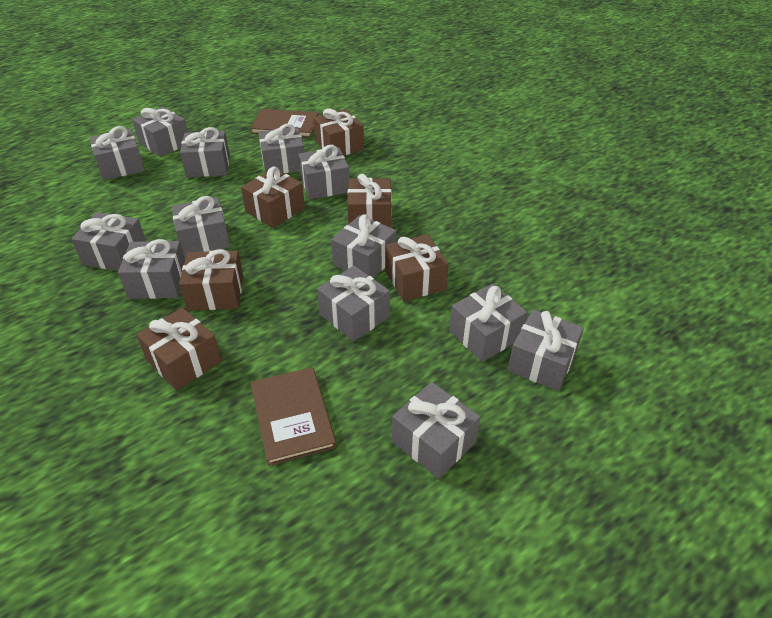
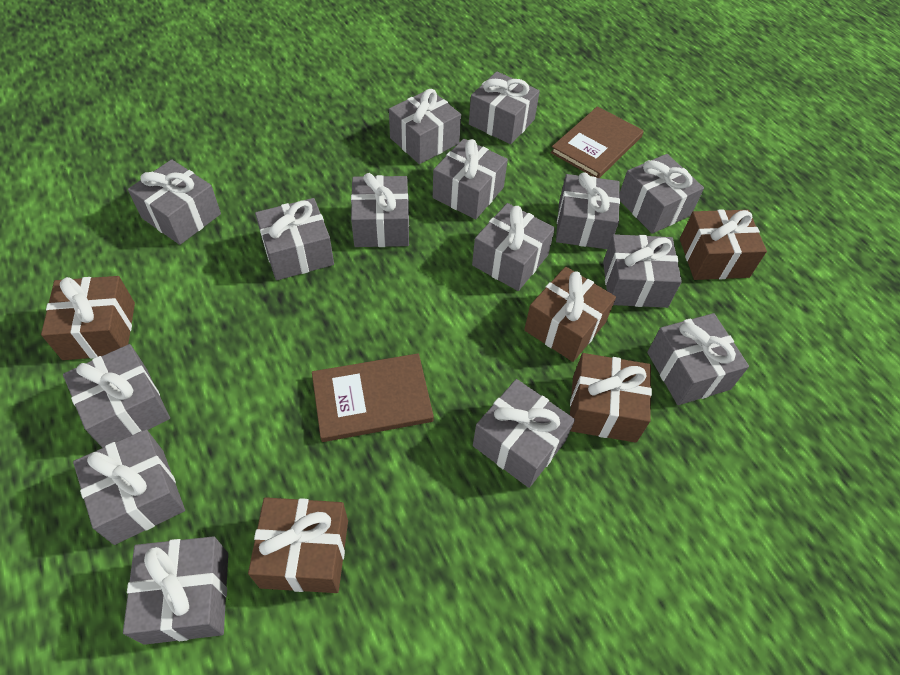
brown gift: 6 -> 5
grey gift: 13 -> 15

